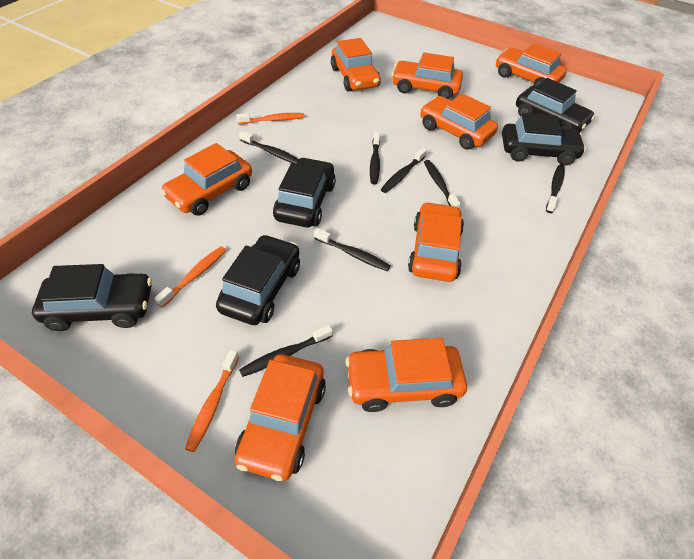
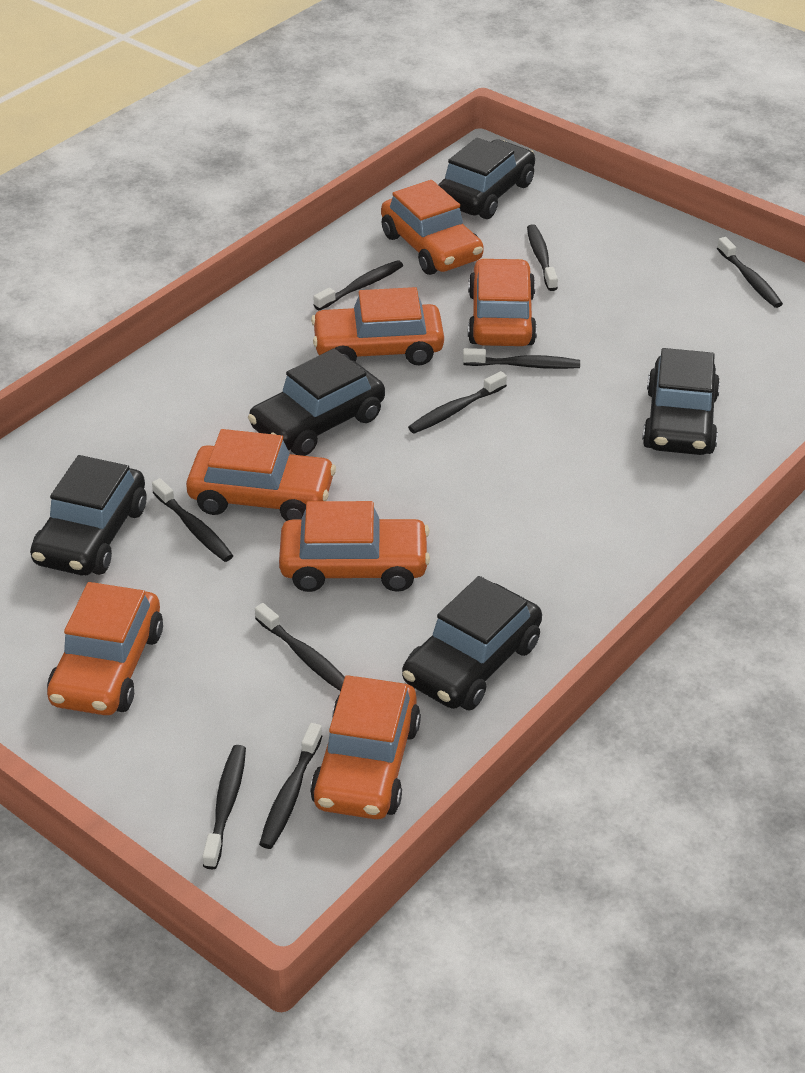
black toothbrush: 7 -> 9
orange car: 8 -> 7
orange toothbrush: 3 -> 0

